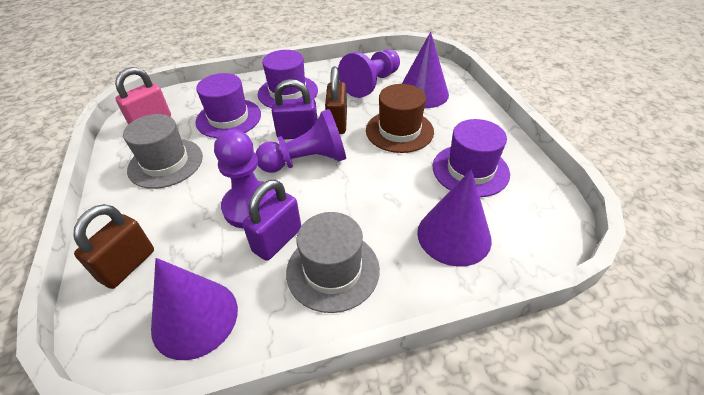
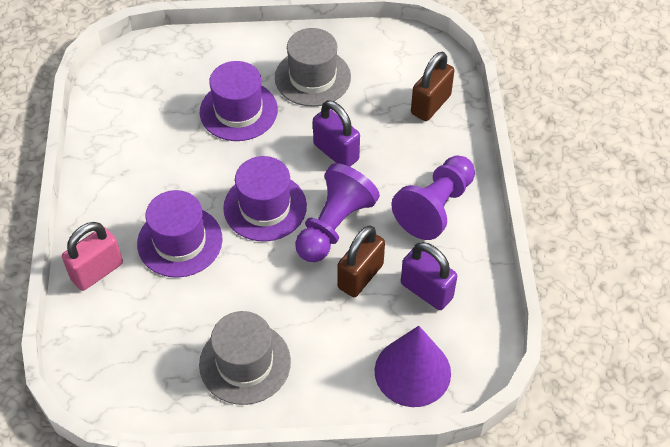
brown hat: 1 -> 0
purple cone: 3 -> 1
purple pawn: 3 -> 2

